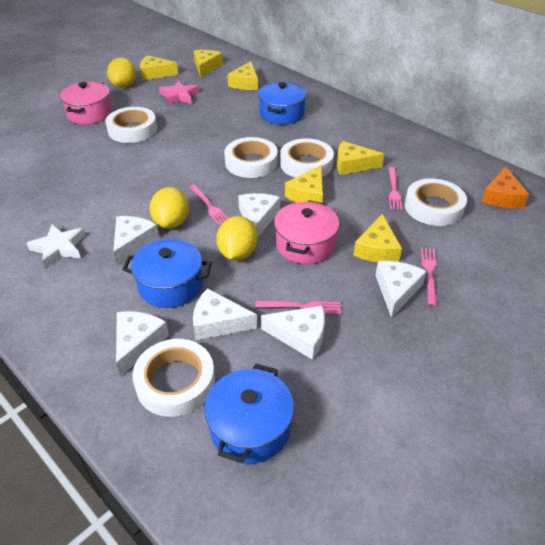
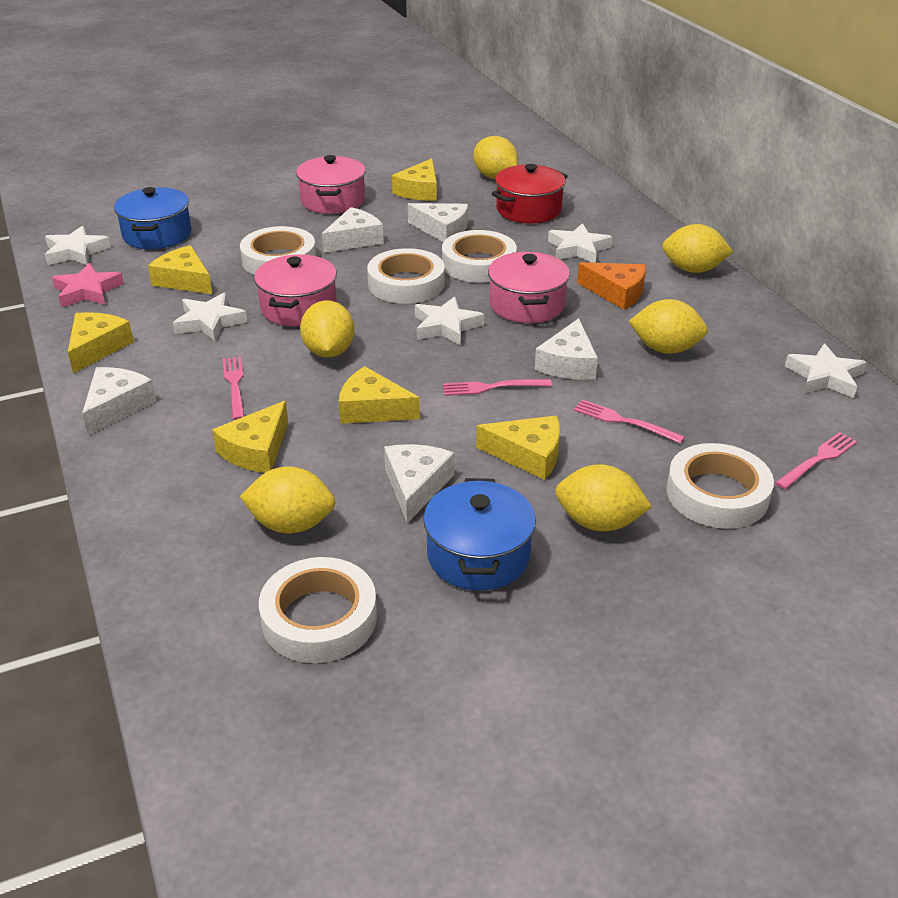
blue pot: 3 -> 2
pink pot: 2 -> 3
red pot: 0 -> 1
white cheese: 6 -> 5
white star: 1 -> 5
yellow lemon: 3 -> 6

